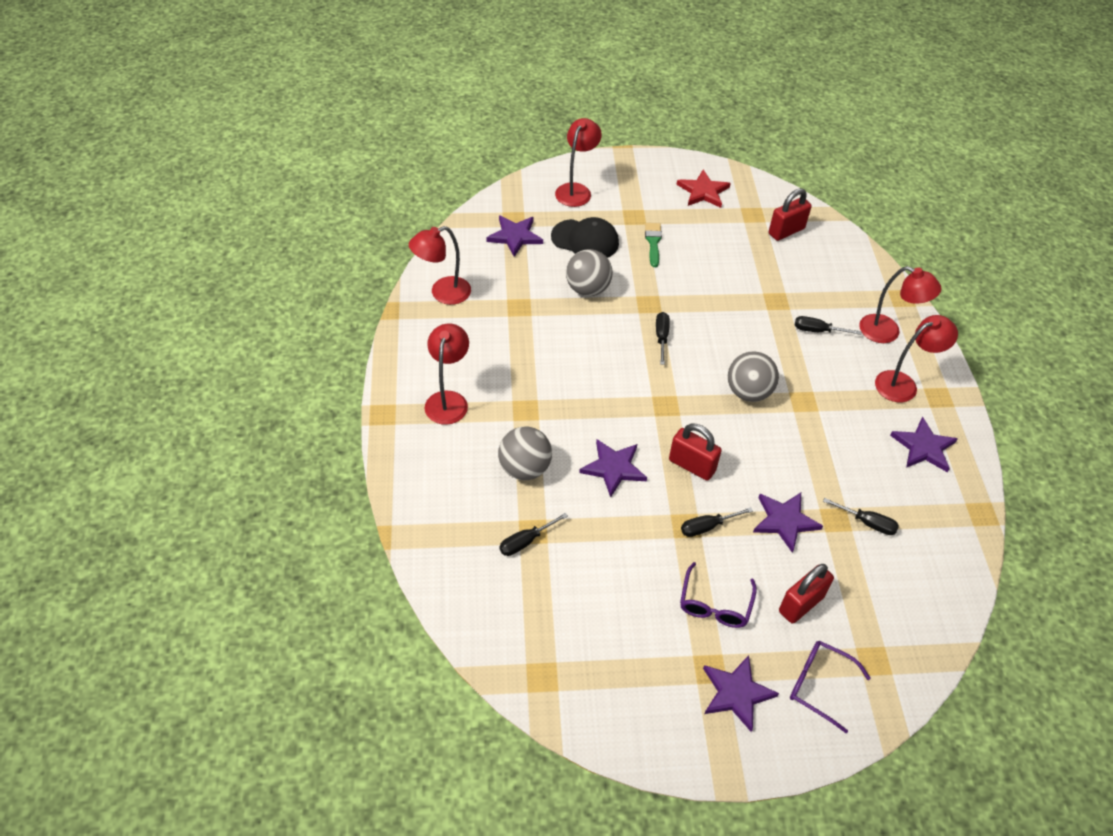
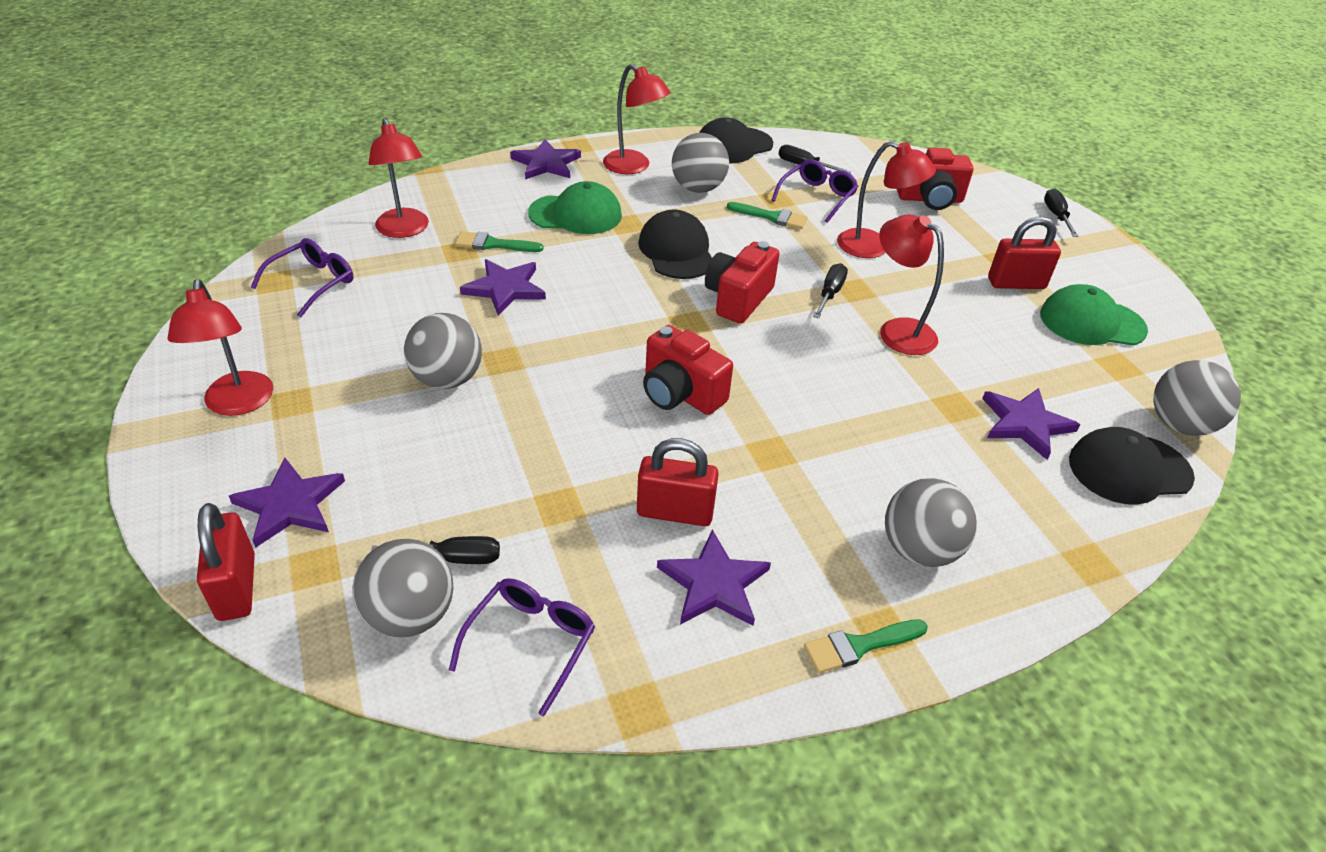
black cap: 1 -> 3
black screwdriver: 5 -> 4
green brush: 1 -> 3
green cap: 0 -> 2
grey ball: 3 -> 5
purple glasses: 2 -> 3
red camera: 0 -> 3
red star: 1 -> 0

